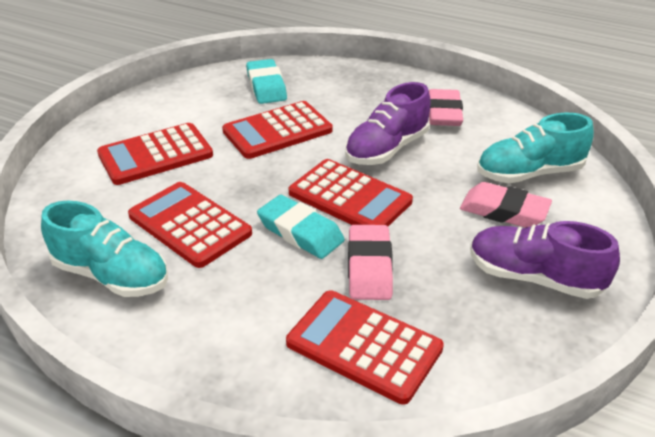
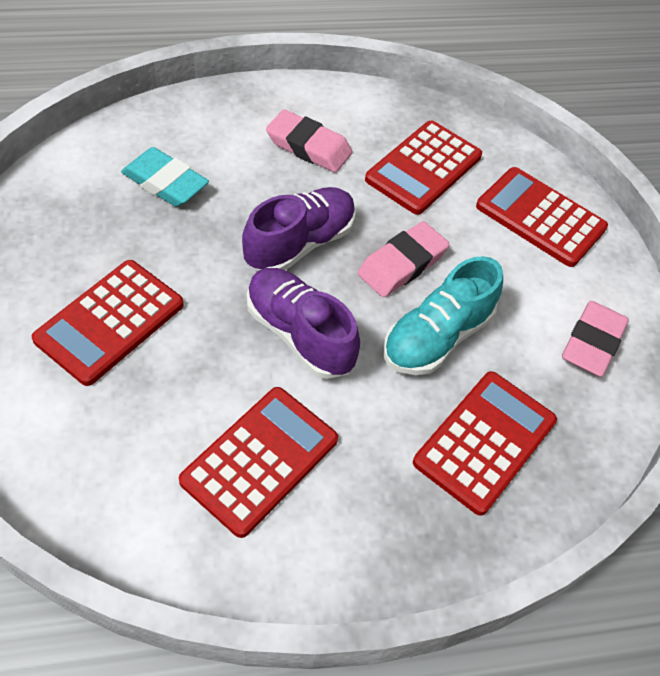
turquoise eraser: 2 -> 1
turquoise shoe: 2 -> 1

